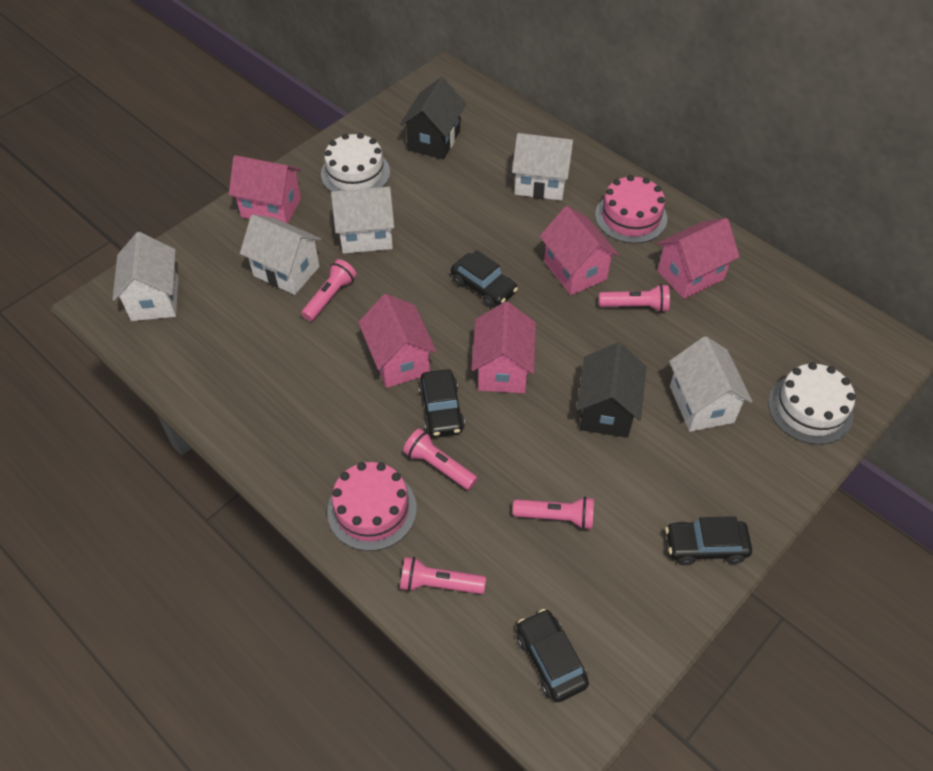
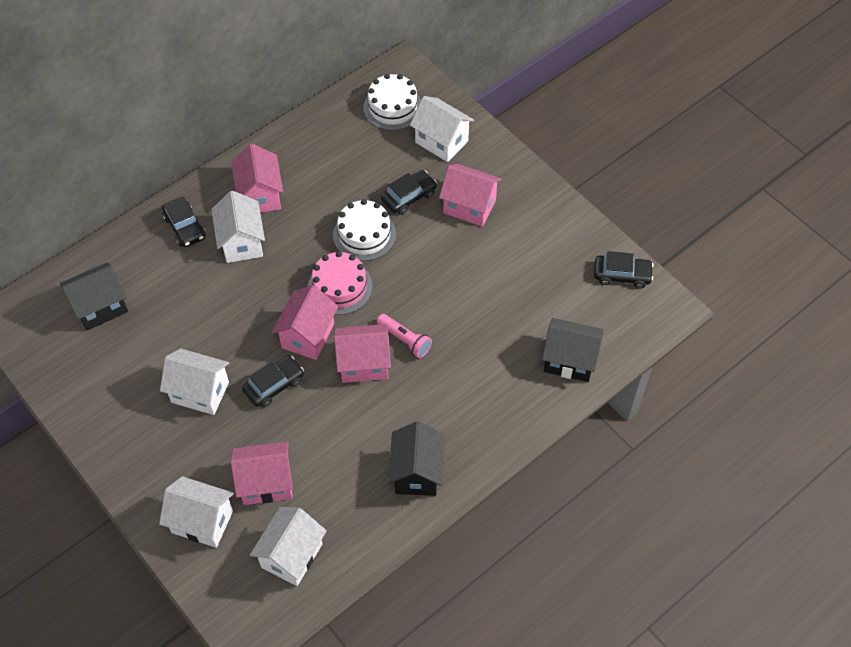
black house: 2 -> 3
pink cake: 2 -> 1
pink flashlight: 5 -> 1

